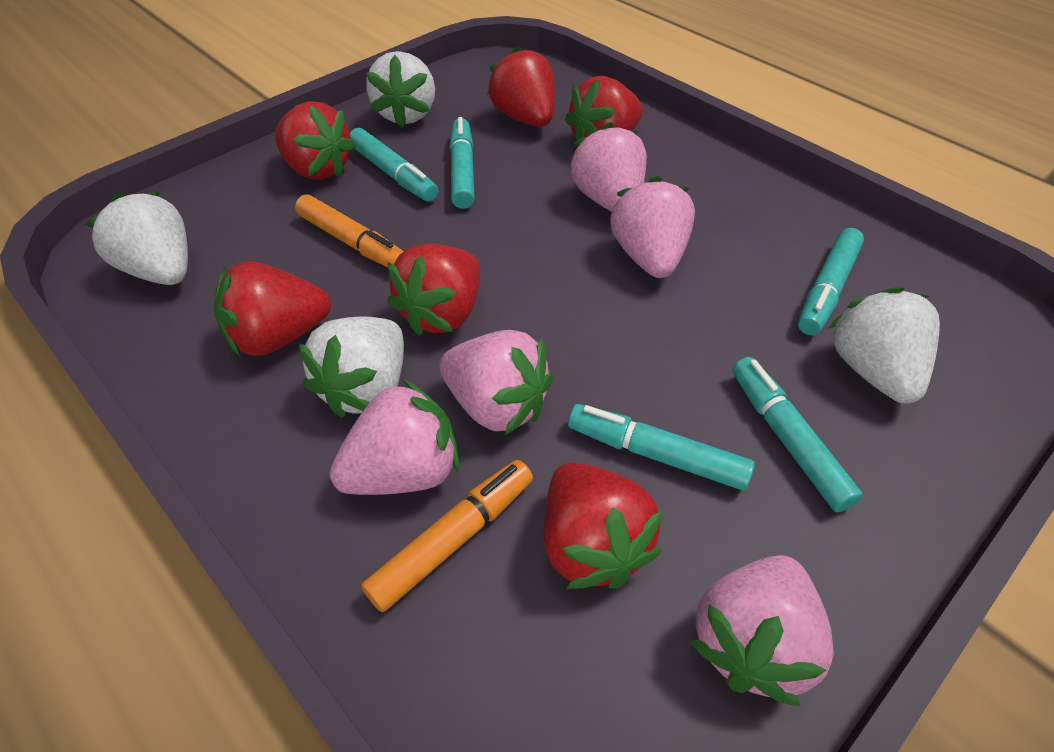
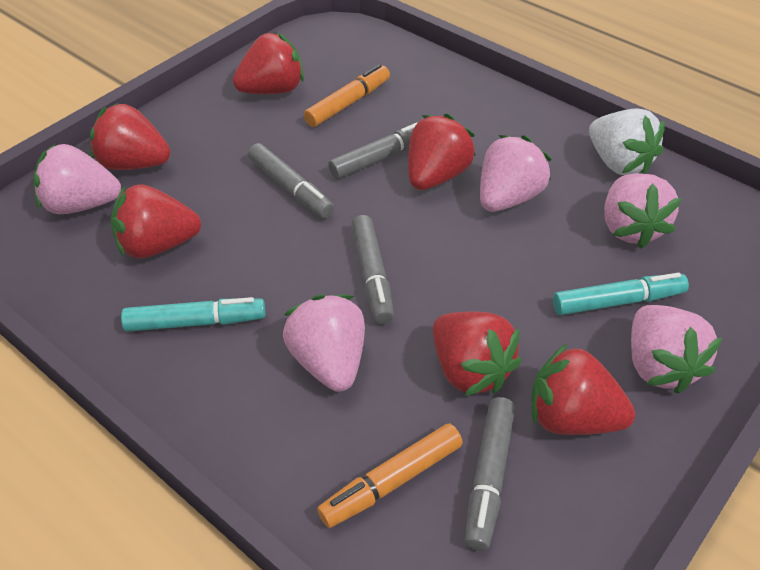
grey marker: 0 -> 4
turquoise marker: 5 -> 2
white strawberry: 4 -> 1

